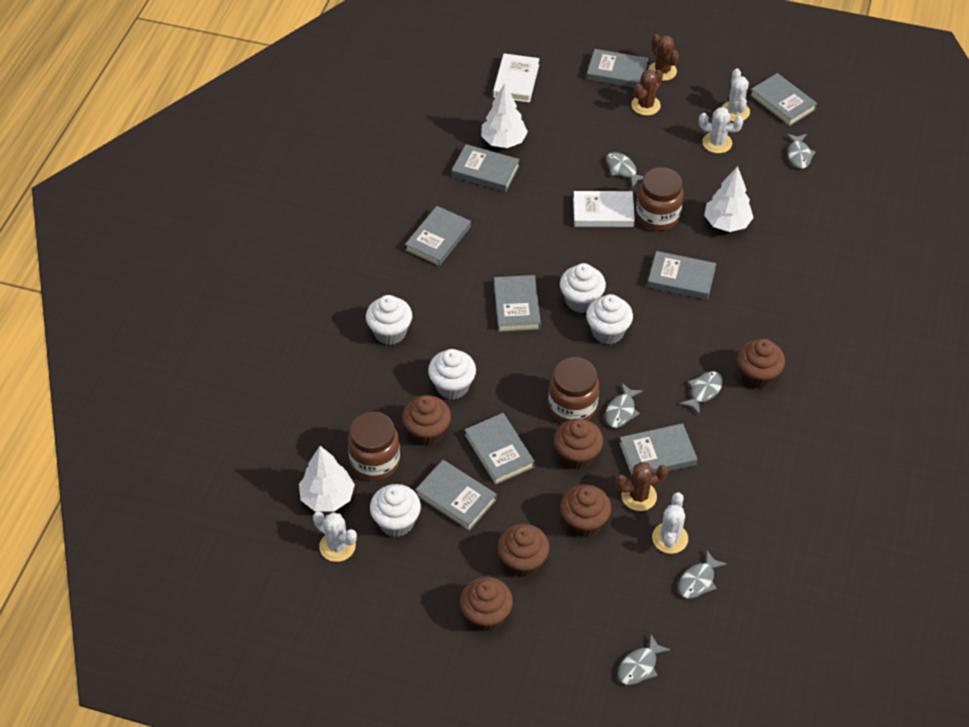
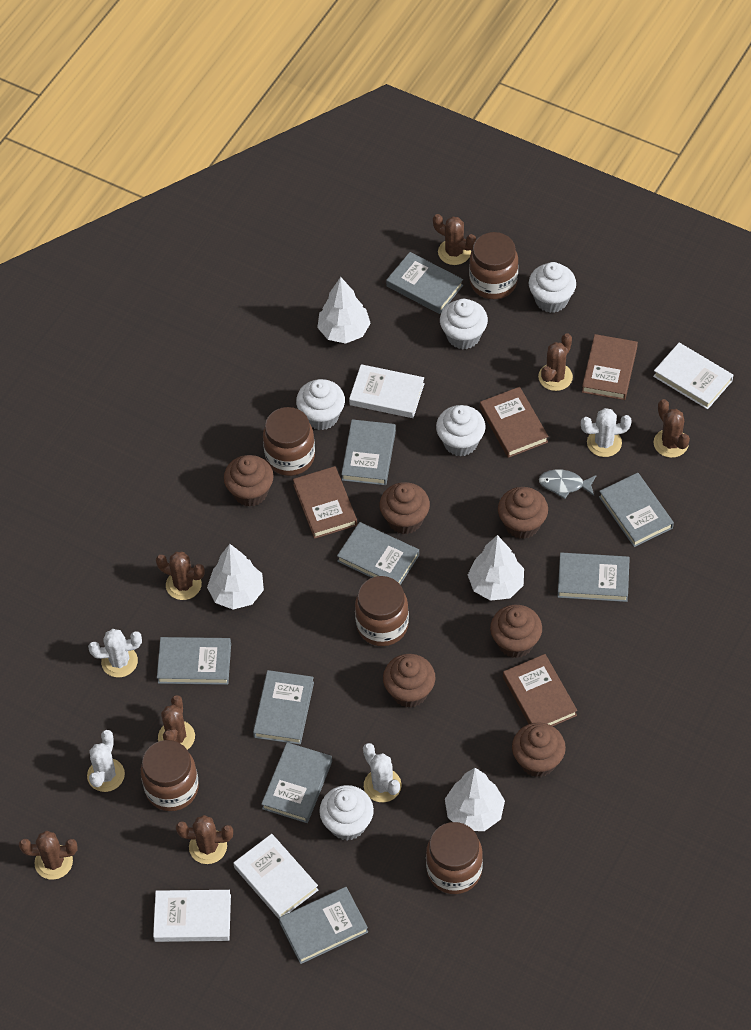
brown book: 0 -> 4
brown cactus: 3 -> 7
brown jar: 3 -> 5
grey fish: 6 -> 1
white book: 2 -> 4
white tree: 3 -> 4

